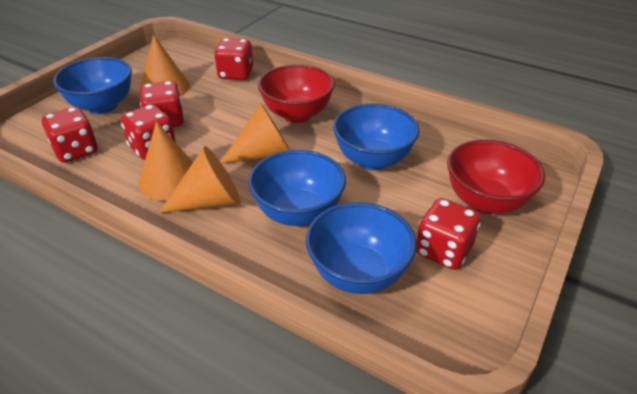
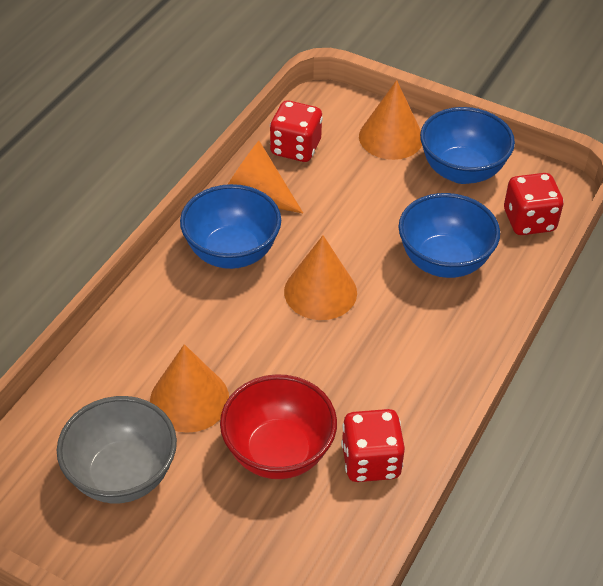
blue bowl: 4 -> 3
grey bowl: 0 -> 1
red bowl: 2 -> 1
red dice: 5 -> 3

